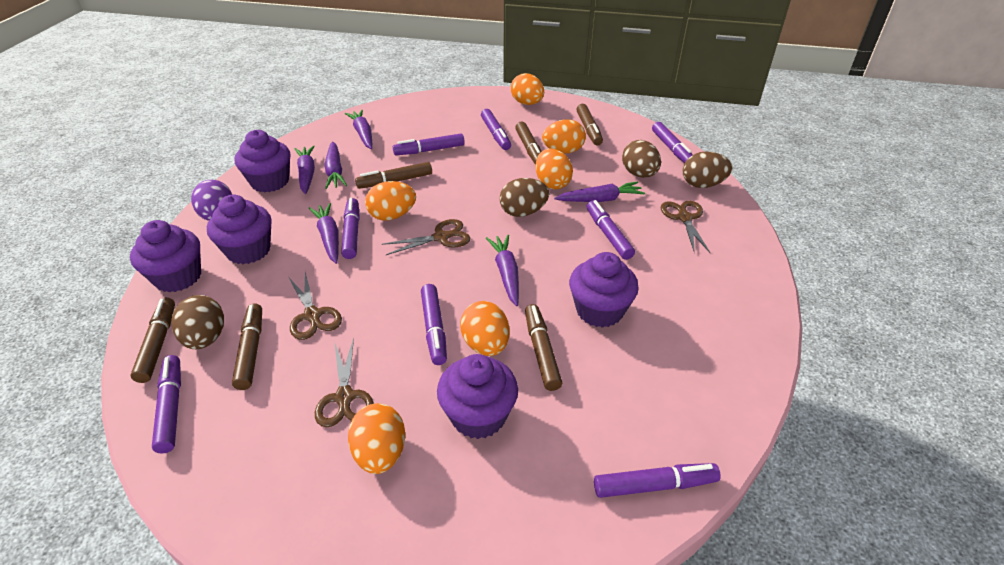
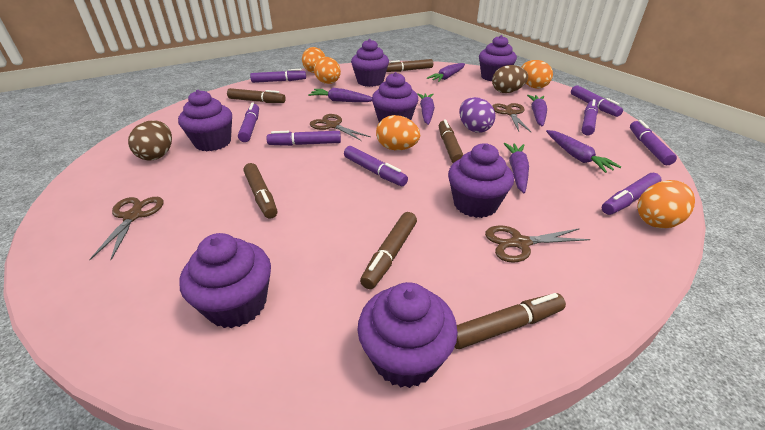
brown egg: 4 -> 2
orange egg: 6 -> 5
purple cupcake: 5 -> 7

